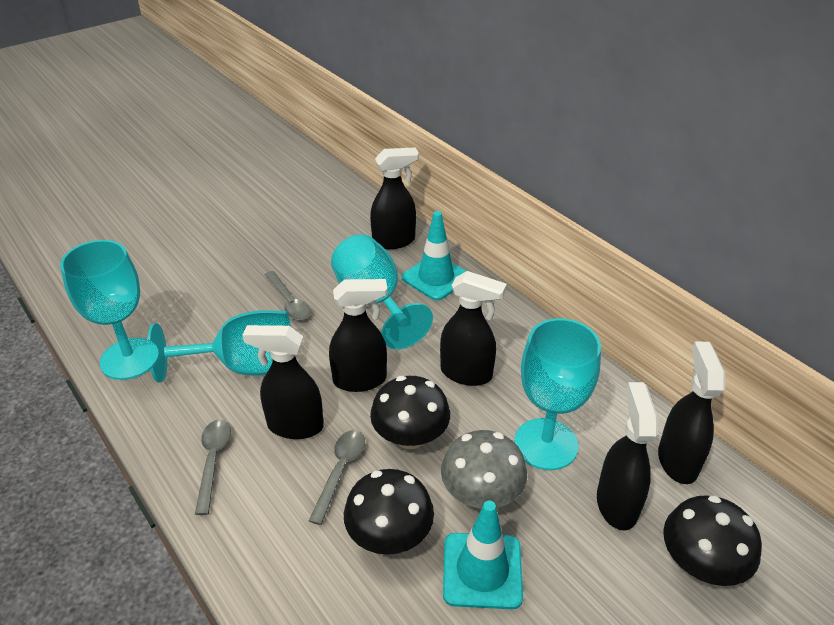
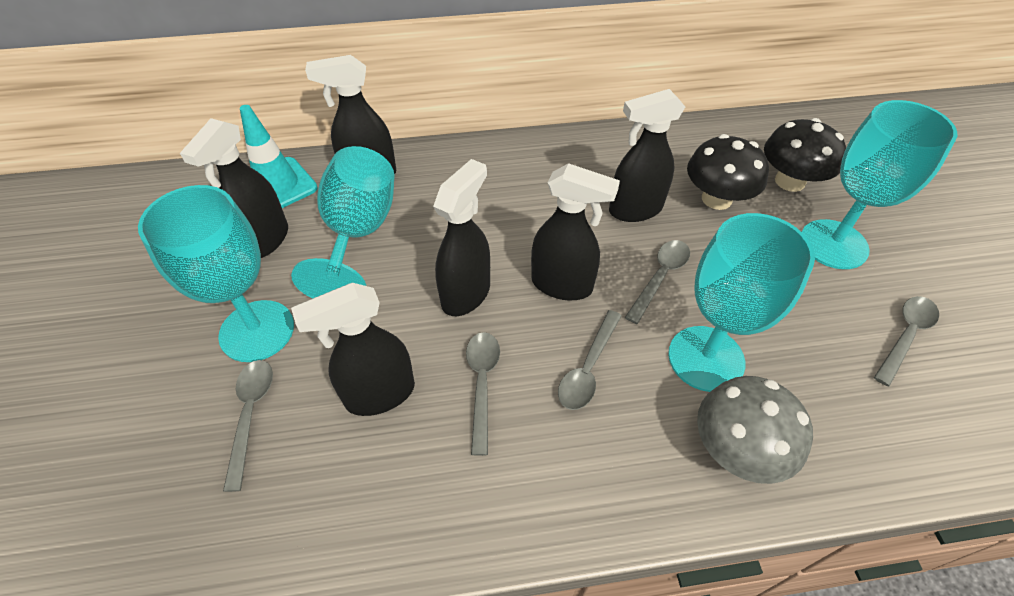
black mushroom: 3 -> 2
grey spoon: 3 -> 5
turquoise traffic cone: 2 -> 1

